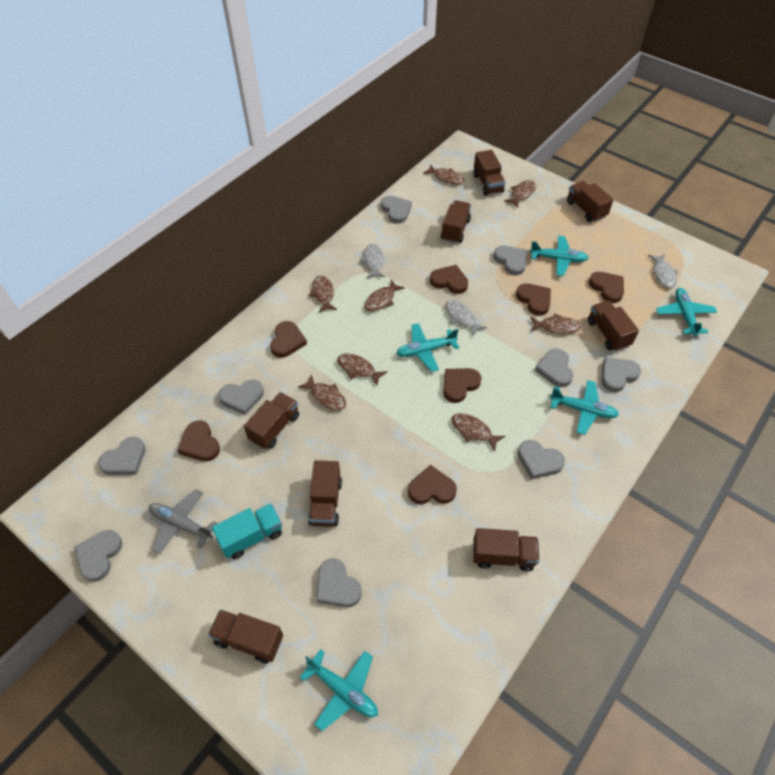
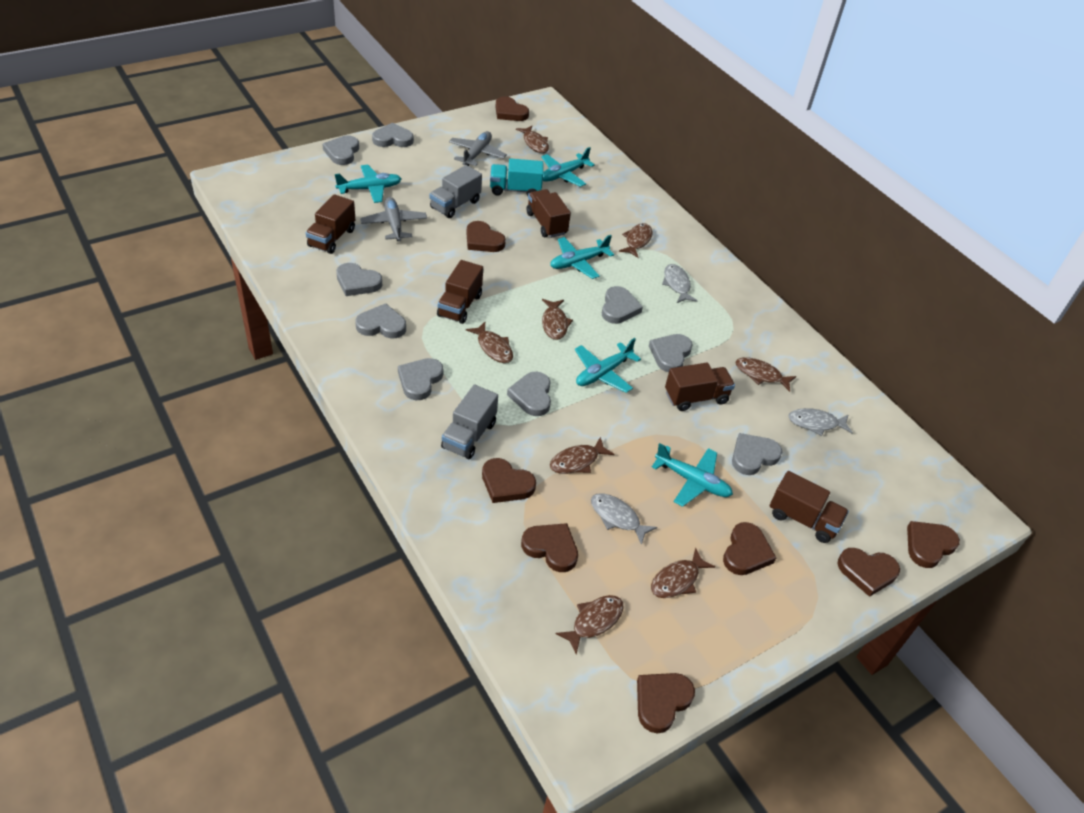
brown heart: 7 -> 8
brown truck: 8 -> 5
grey plane: 1 -> 2
grey truck: 0 -> 2

